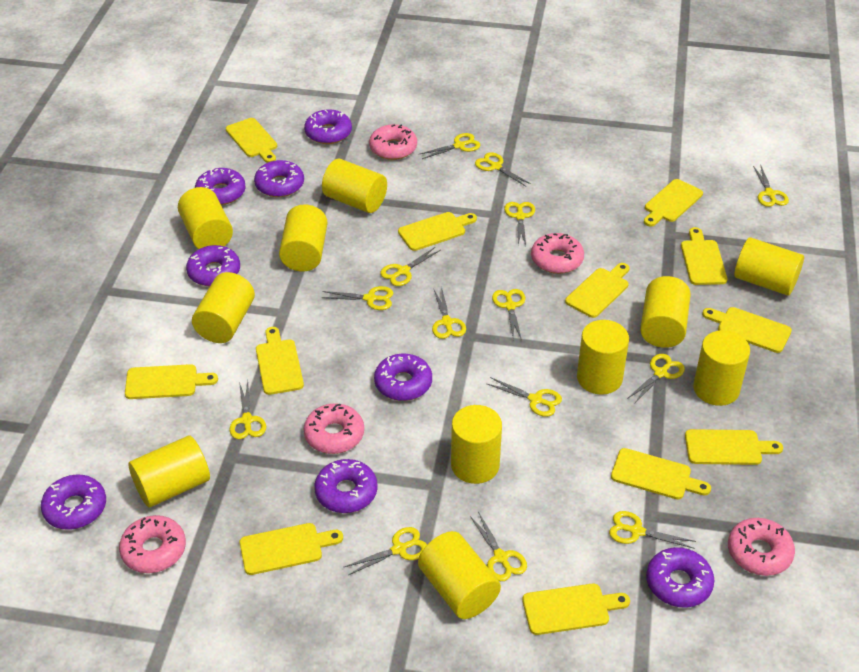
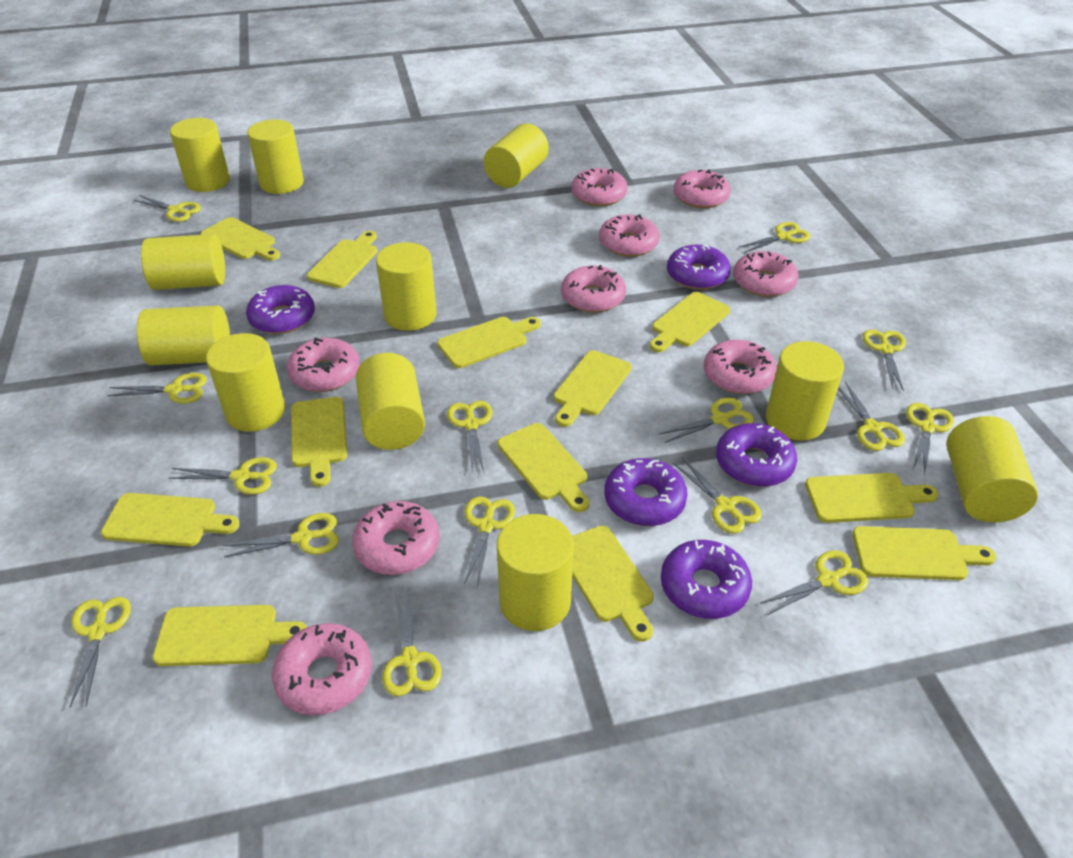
pink donut: 5 -> 9
purple donut: 8 -> 5
yellow scissors: 14 -> 15

